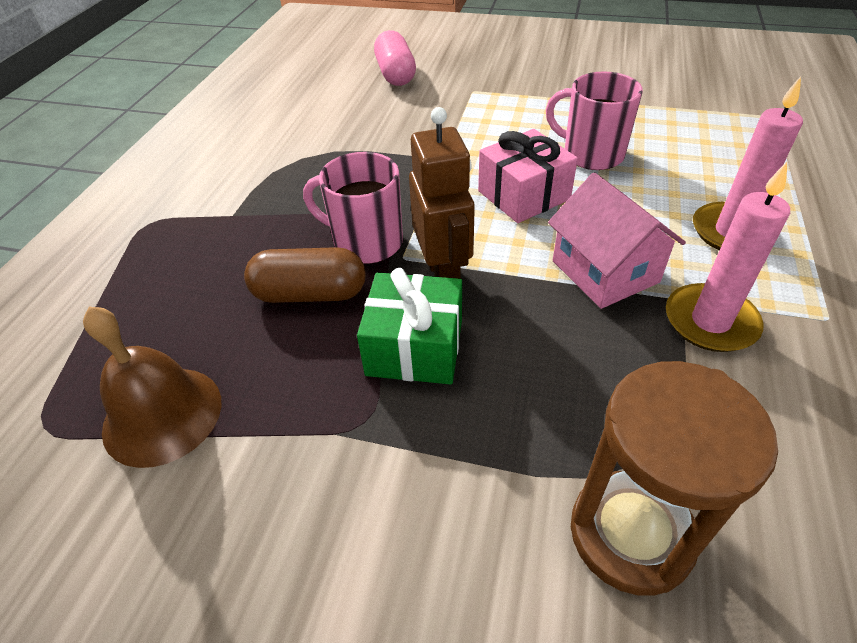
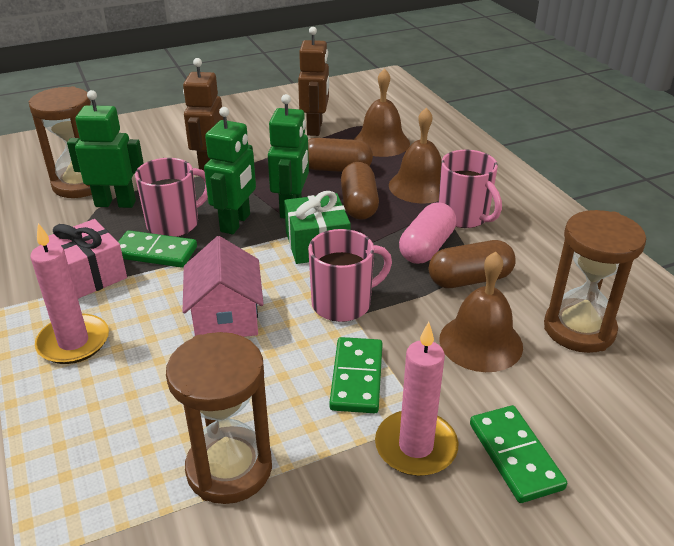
brown bell: 1 -> 3
brown capsule: 1 -> 3
brown hourglass: 1 -> 3
brown robot: 1 -> 2
green domino: 0 -> 3
green robot: 0 -> 3
pink mug: 2 -> 3

